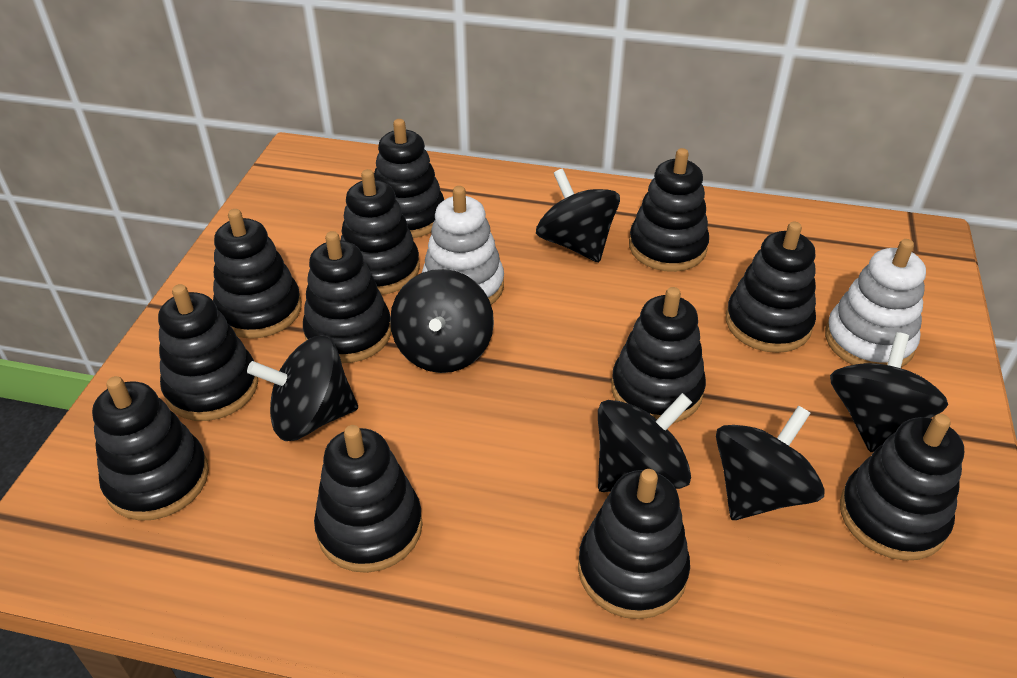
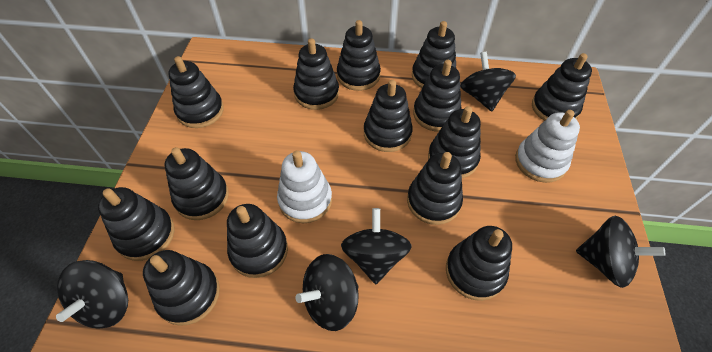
black spinning top: 6 -> 5
black stacking toy: 12 -> 14

